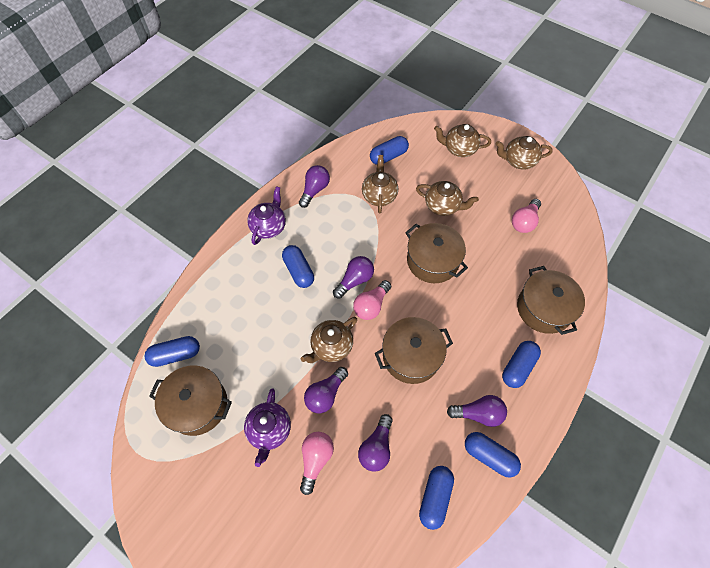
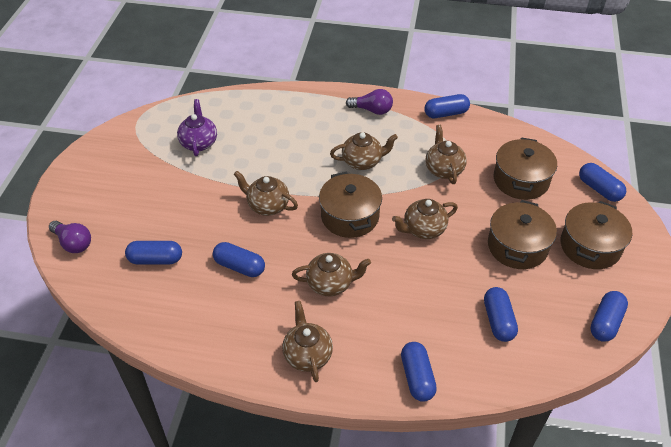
blue capsule: 6 -> 7
brown teapot: 5 -> 6
pink light bulb: 3 -> 0
purple light bulb: 5 -> 2
purple teapot: 2 -> 1

